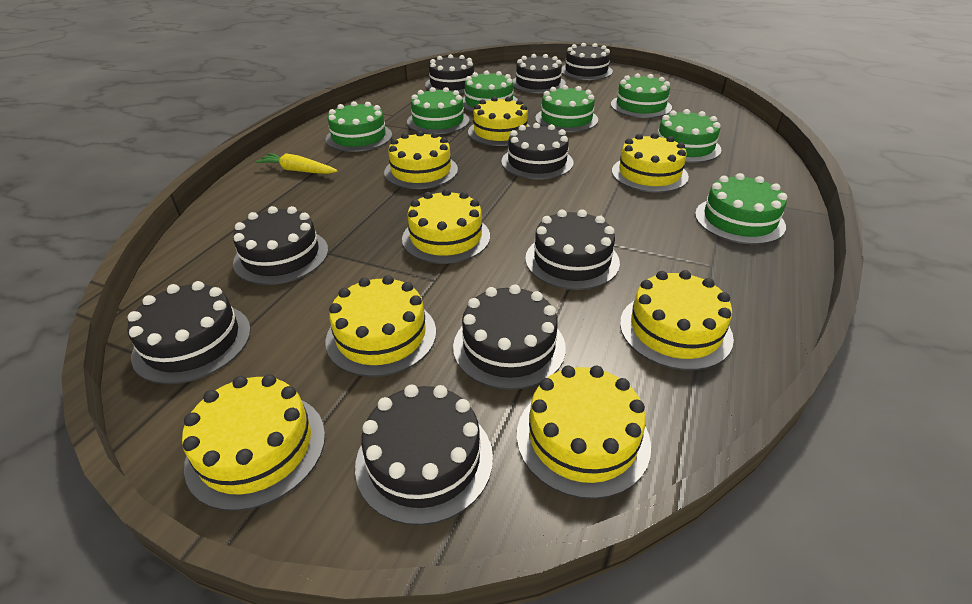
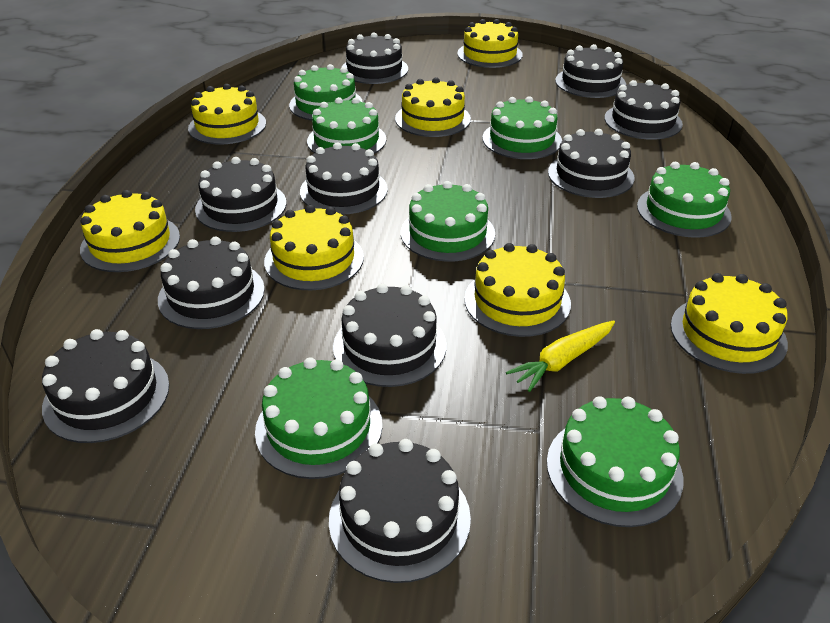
black cake: 9 -> 10
yellow cake: 8 -> 7

